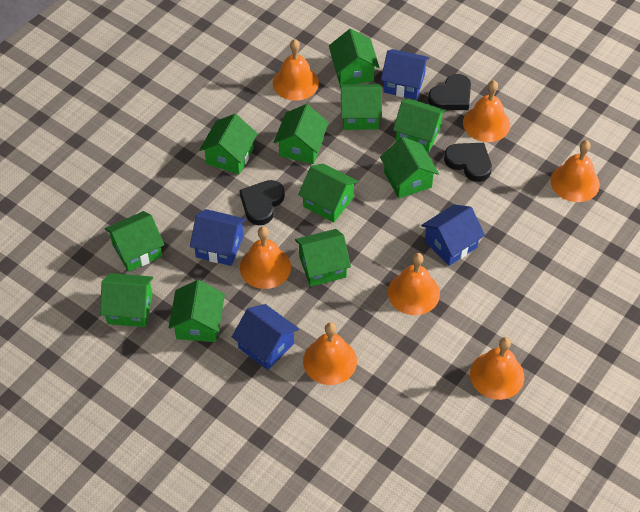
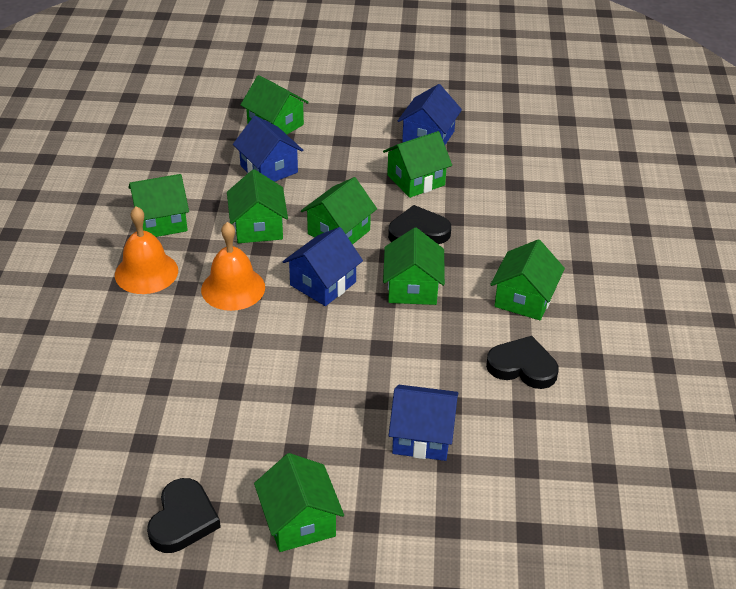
green house: 11 -> 8
orange bell: 7 -> 2

